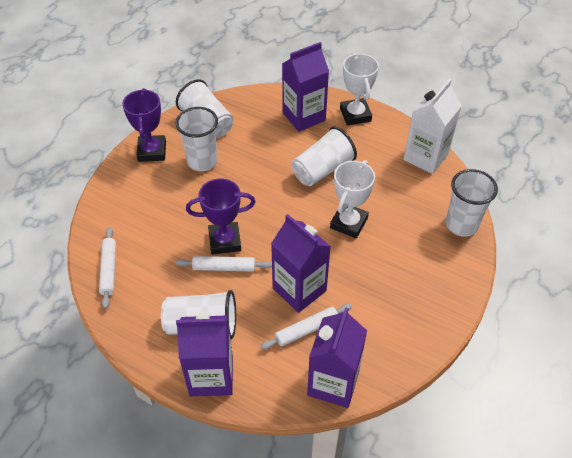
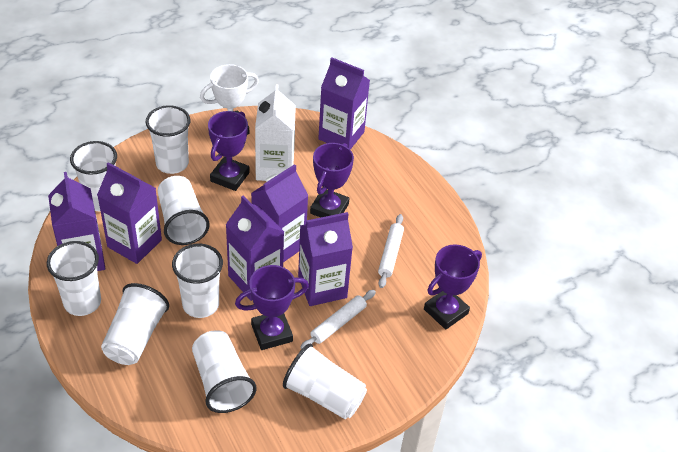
purple carton: 4 -> 6
purple trophy: 2 -> 4
white cup: 5 -> 8
white rolling pin: 3 -> 2
white trophy: 2 -> 1

